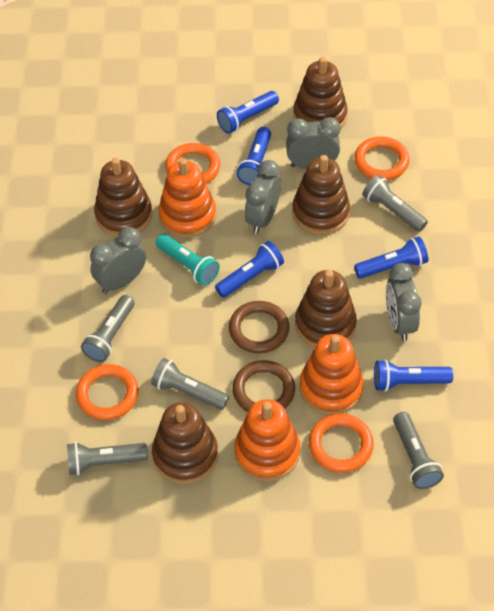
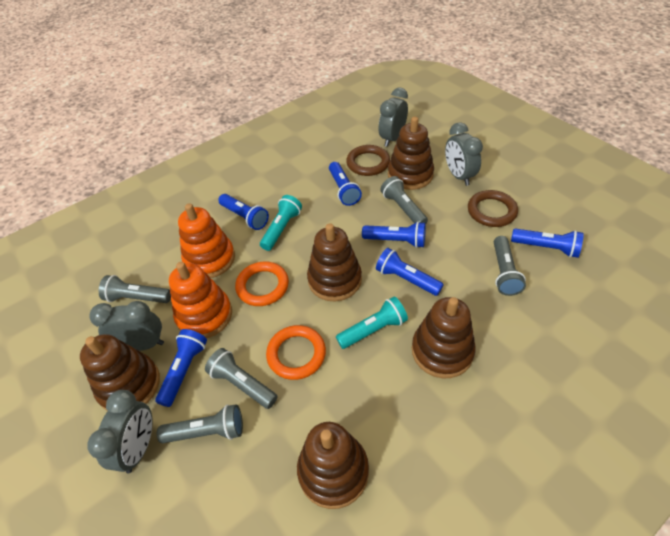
blue flashlight: 5 -> 6
orange ring: 4 -> 2
orange stacking toy: 3 -> 2
turquoise flashlight: 1 -> 2

